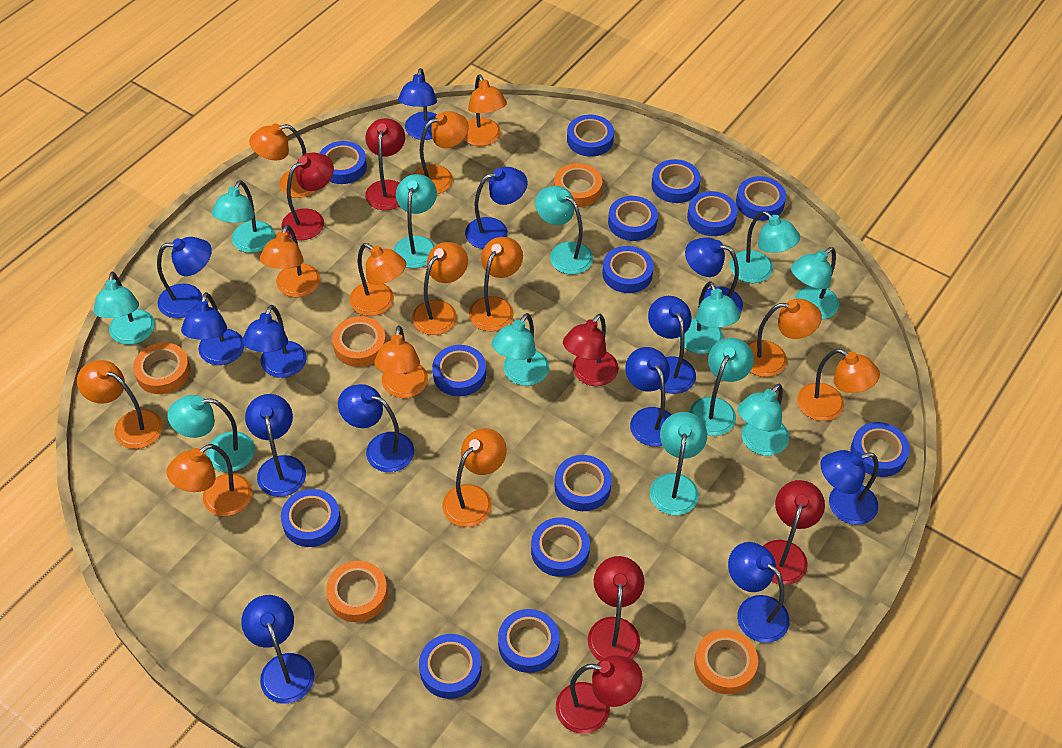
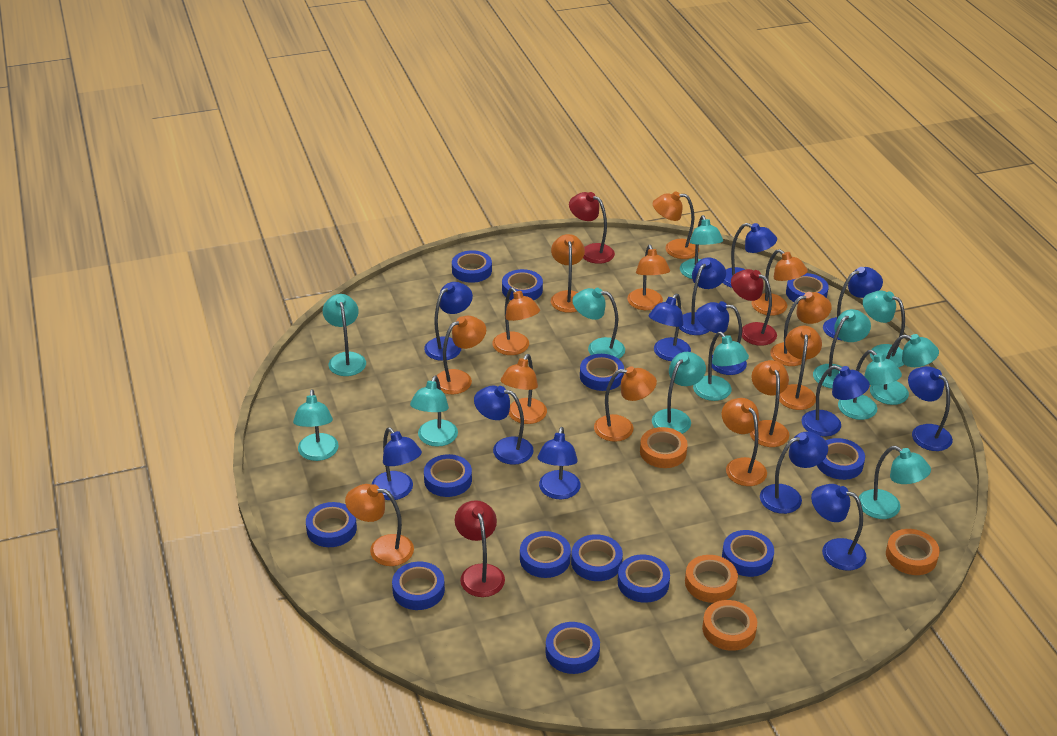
blue tape: 14 -> 13
orange tape: 5 -> 4
red lamp: 6 -> 3

